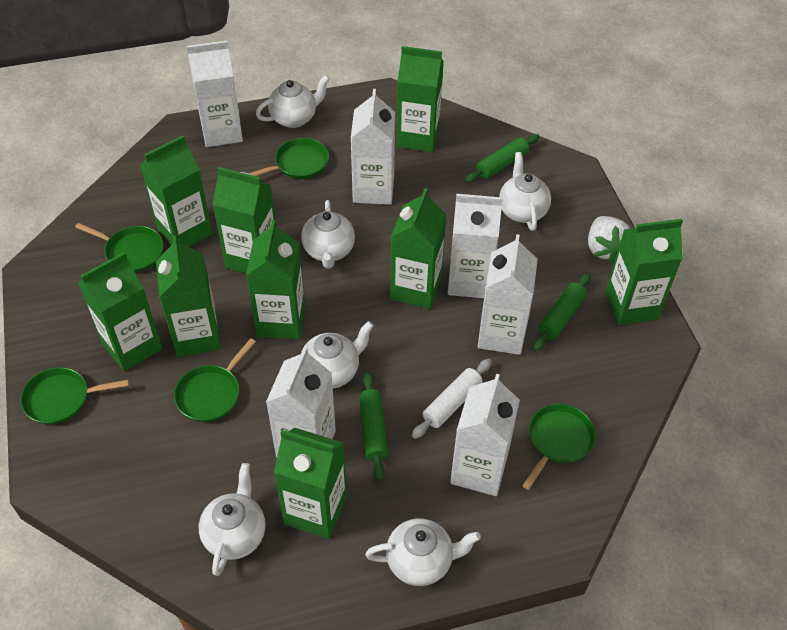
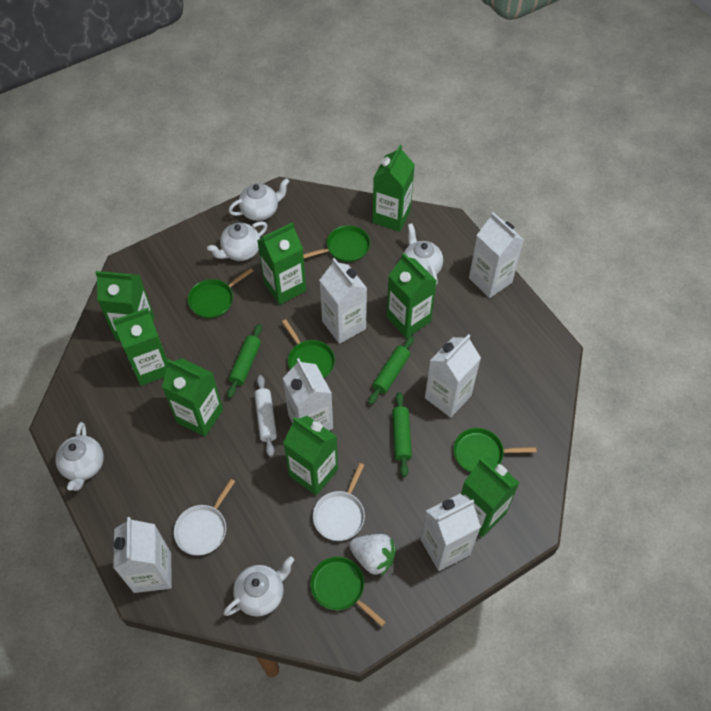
green carton: 9 -> 8
white pan: 0 -> 2
white teapot: 6 -> 5

